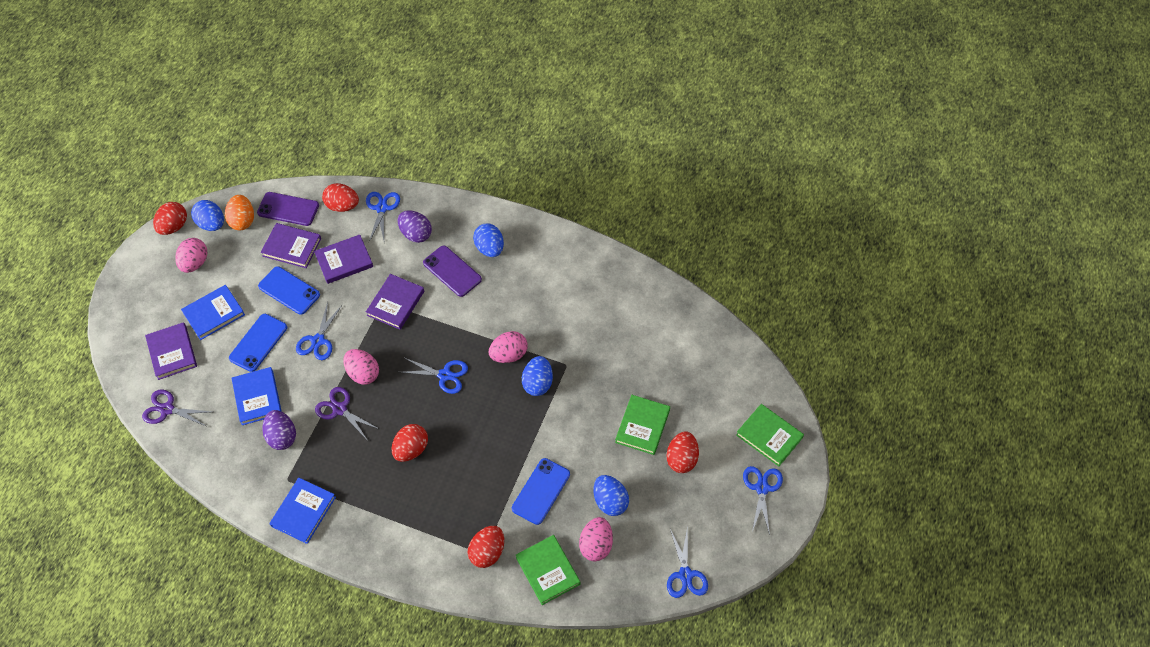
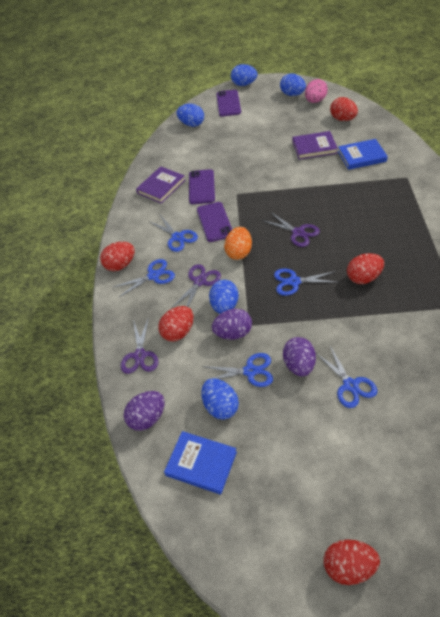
blue book: 3 -> 2
blue egg: 4 -> 5
blue phone: 3 -> 0
green book: 3 -> 0
pink egg: 4 -> 1
purple book: 4 -> 2
purple egg: 2 -> 3
purple phone: 2 -> 3
purple scissors: 2 -> 3

